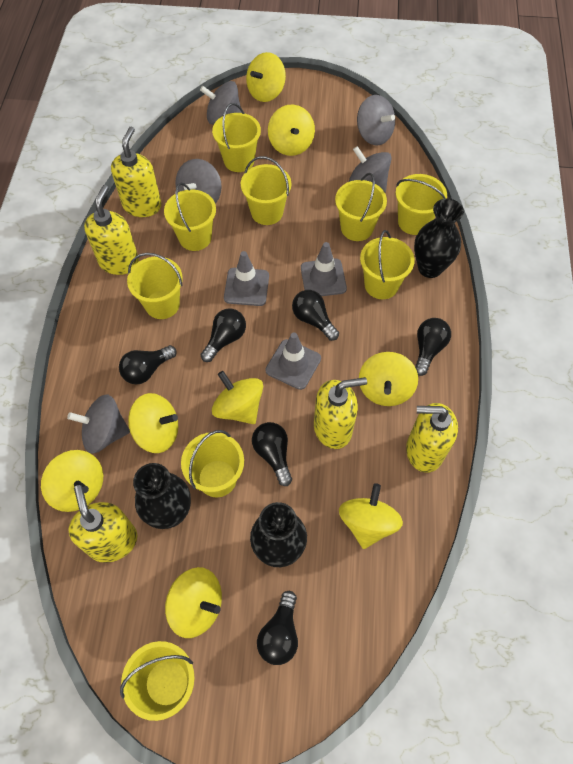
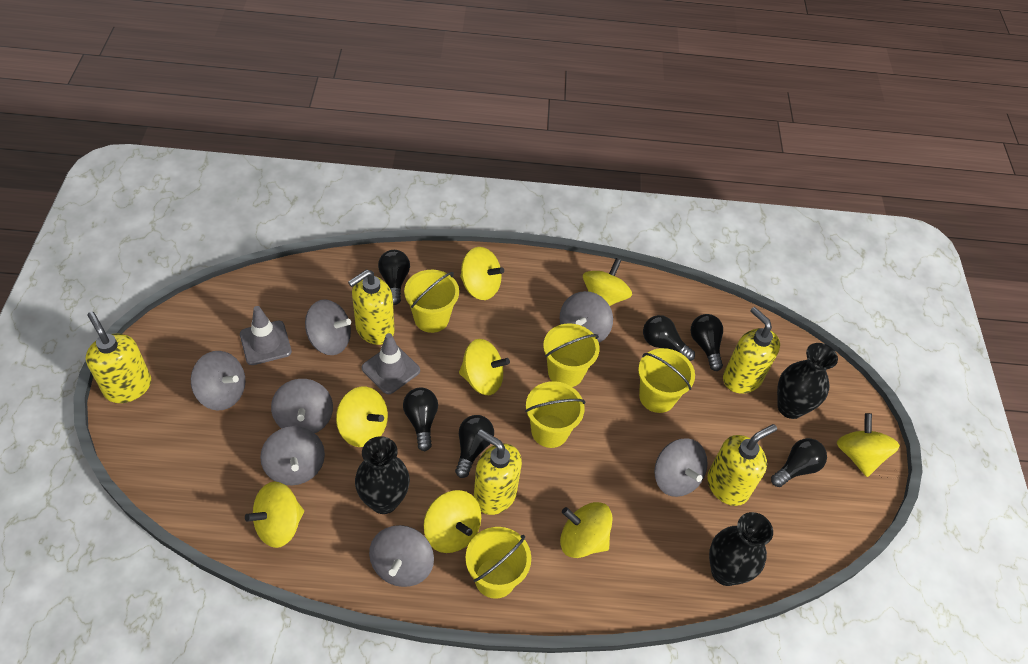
grey spinning top: 5 -> 7
grey traffic cone: 3 -> 2
yellow bucket: 9 -> 5

